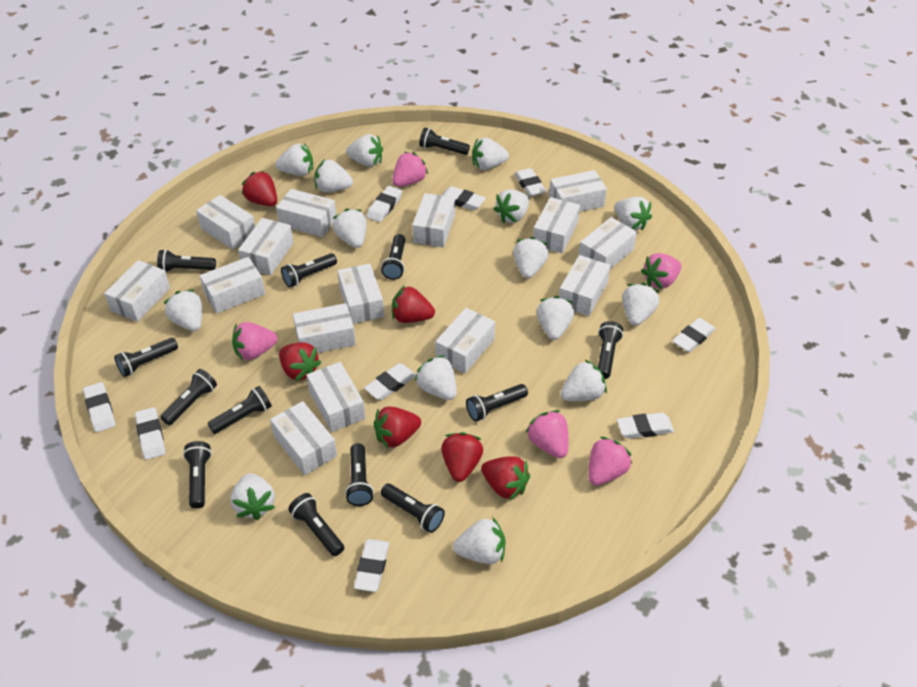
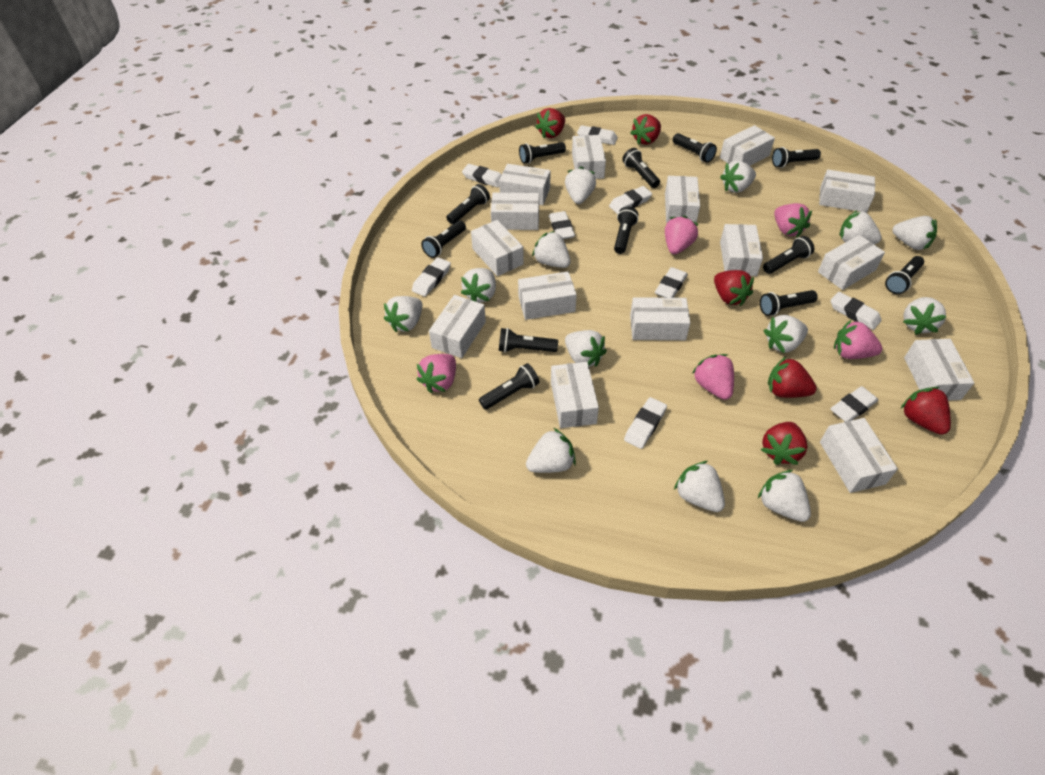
black flashlight: 13 -> 12
white strawberry: 15 -> 13

